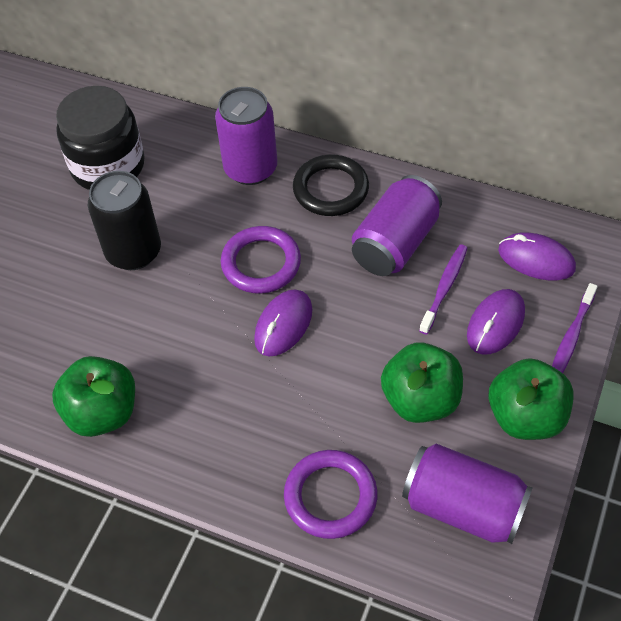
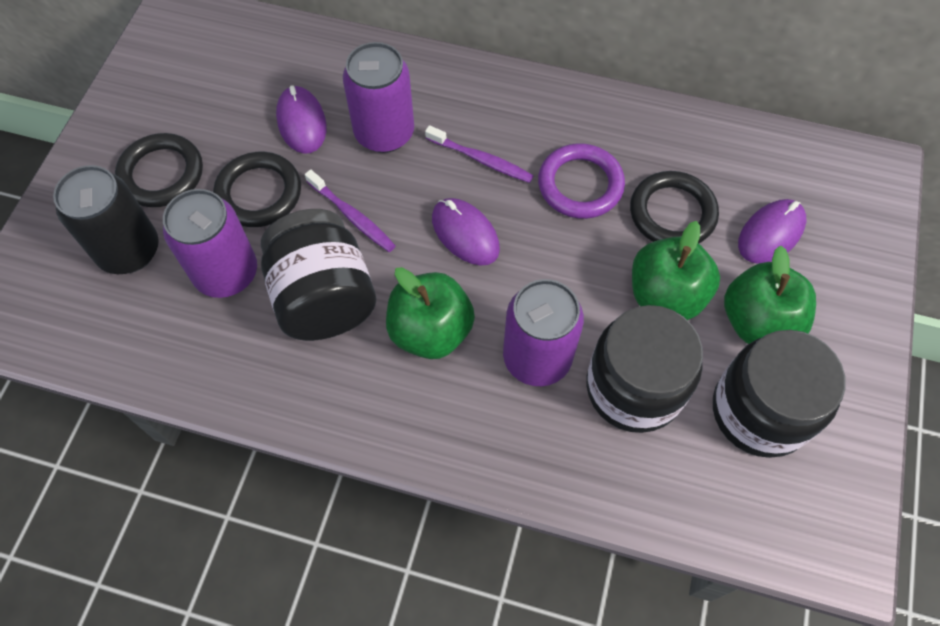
black jar: 1 -> 3
black ring: 1 -> 3
purple ring: 2 -> 1

